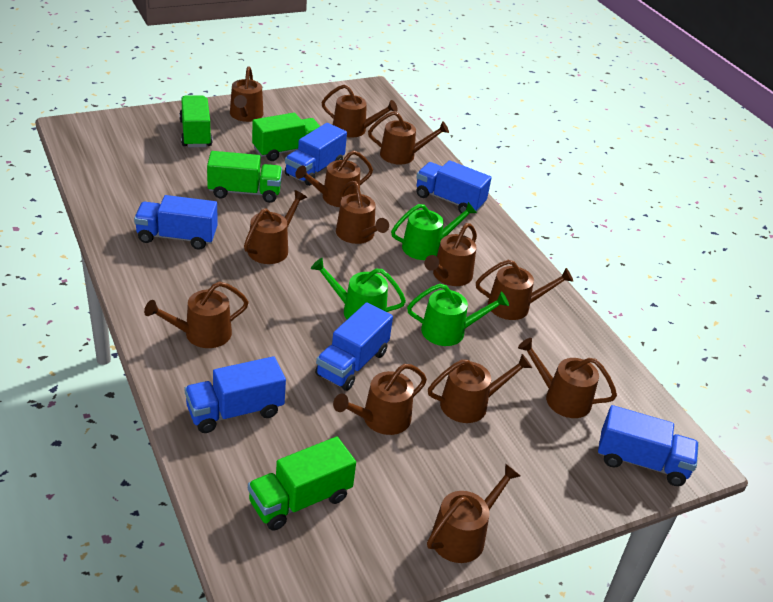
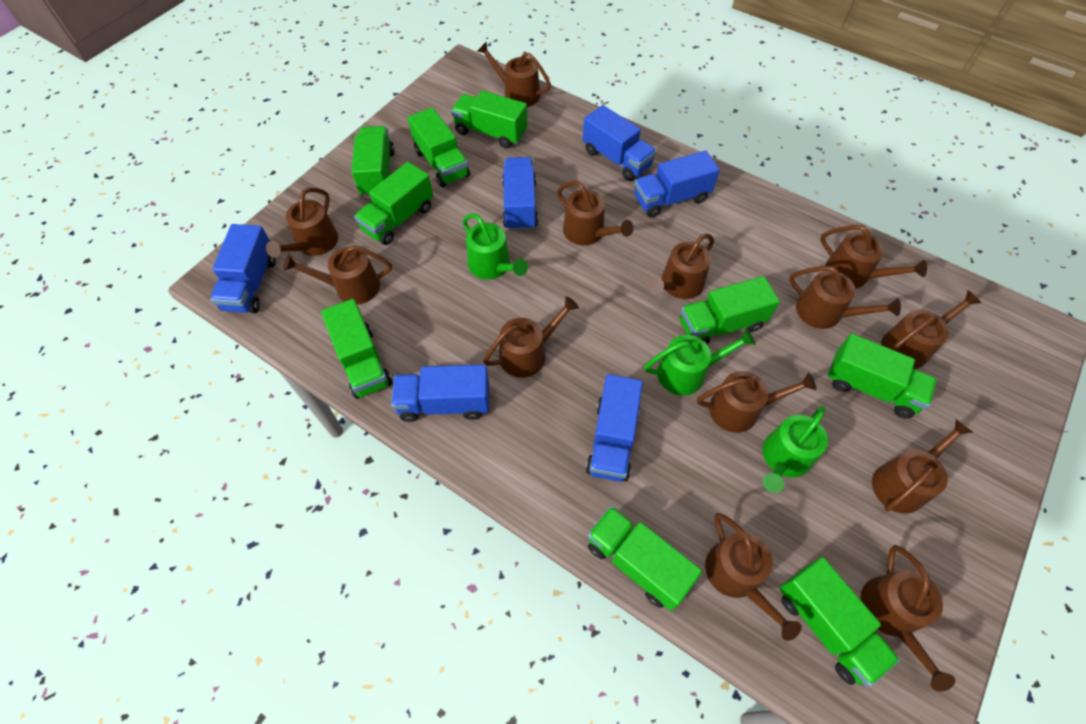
green truck: 4 -> 9

